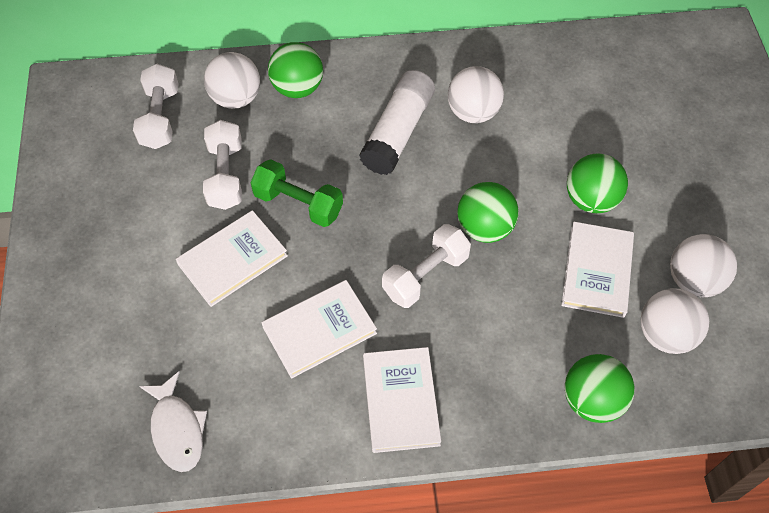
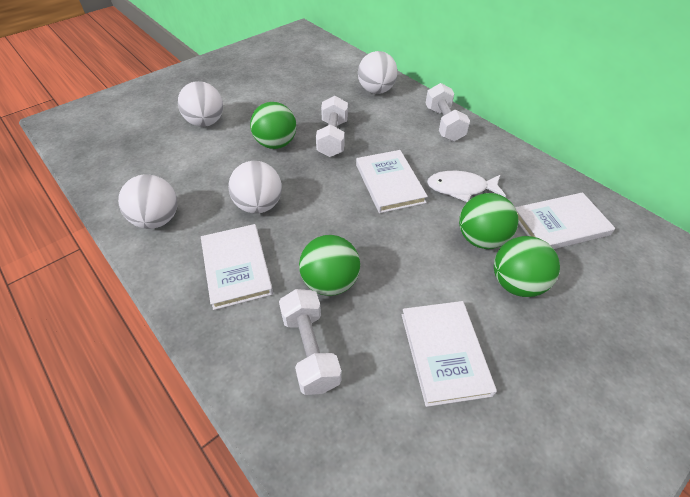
green dumbbell: 1 -> 0
white glue stick: 1 -> 0

